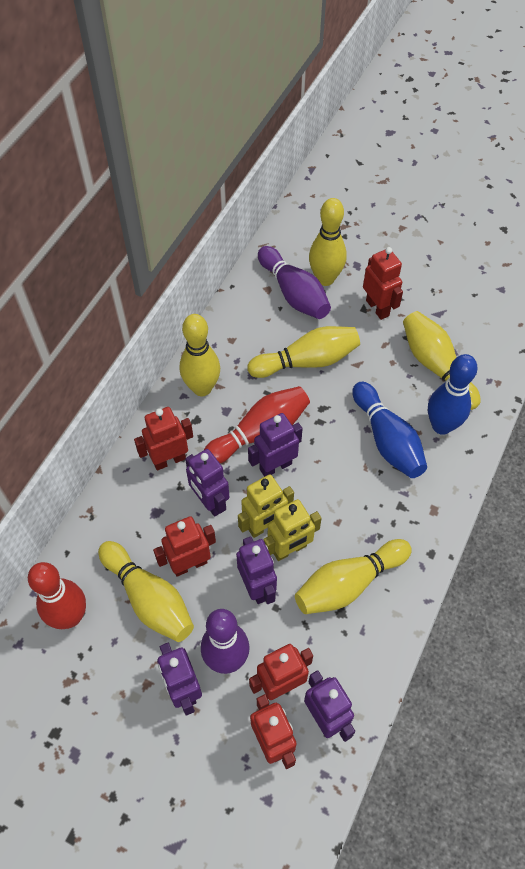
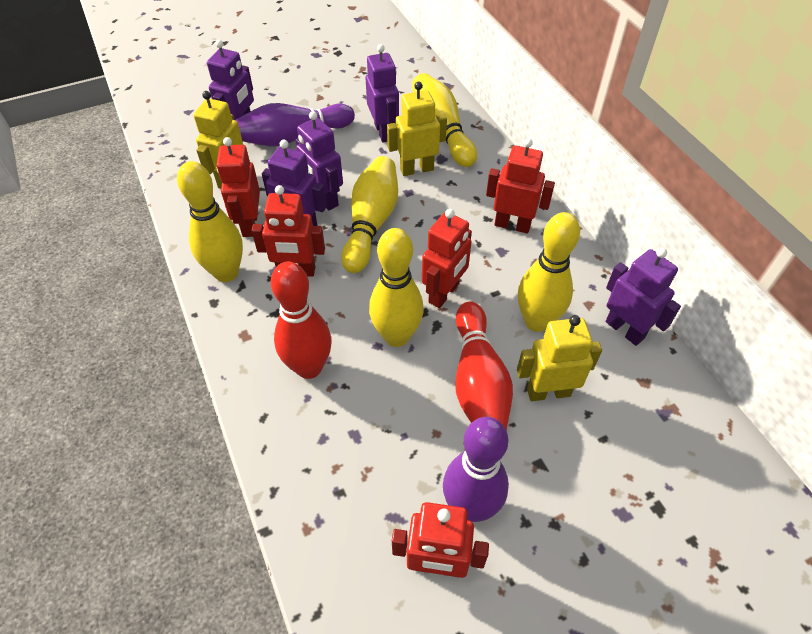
blue bowling pin: 2 -> 0
yellow bowling pin: 6 -> 5
yellow robot: 2 -> 3

